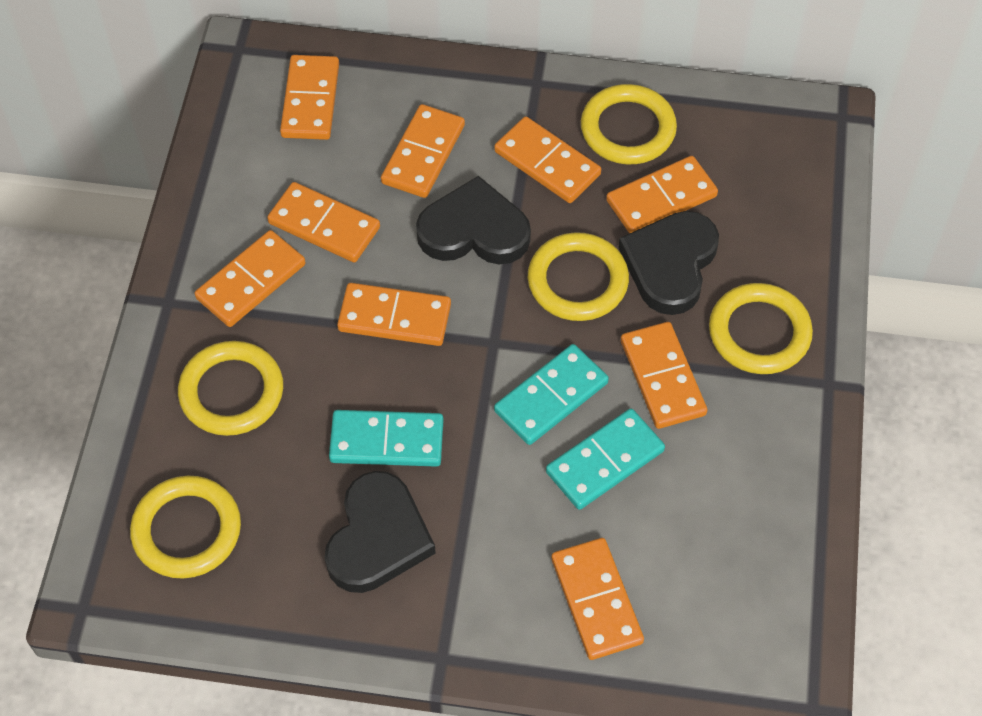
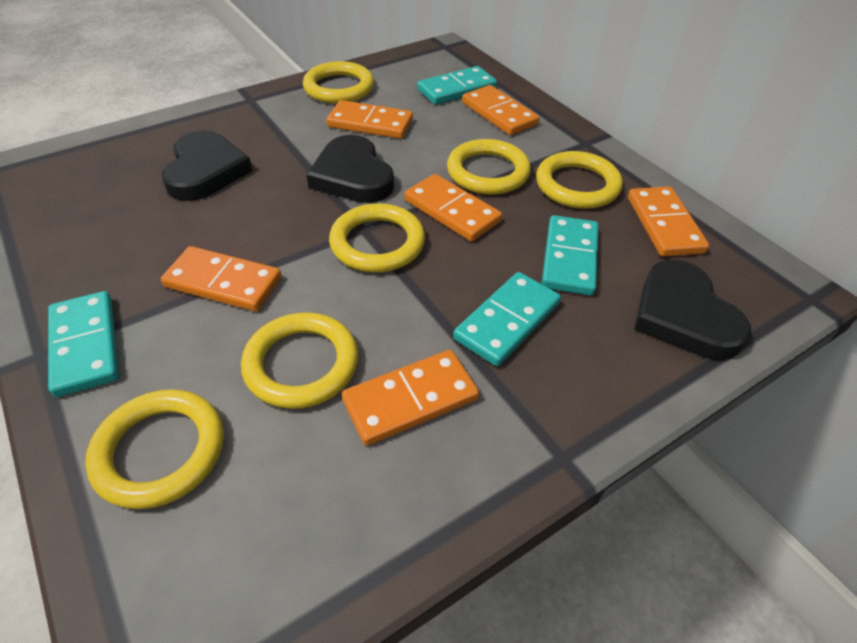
orange domino: 9 -> 6
turquoise domino: 3 -> 4
yellow ring: 5 -> 6

